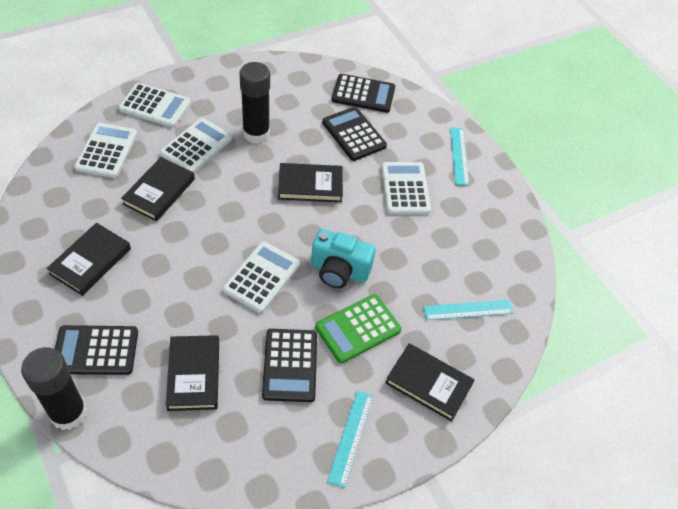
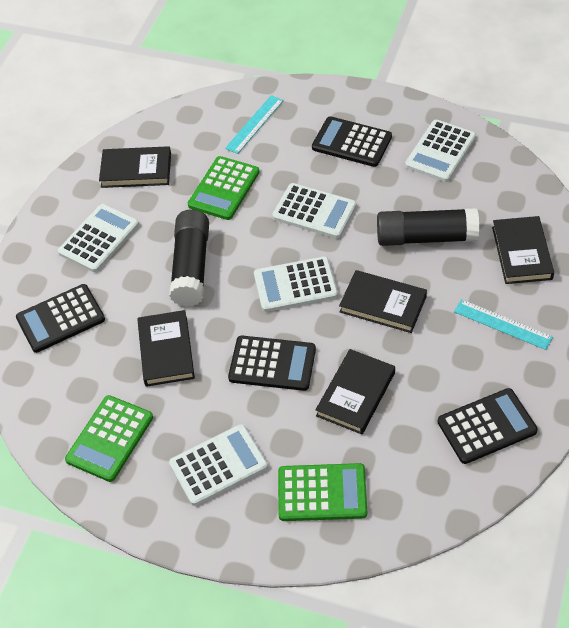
green calculator: 1 -> 3
turquoise camera: 1 -> 0
turquoise ruler: 3 -> 2

